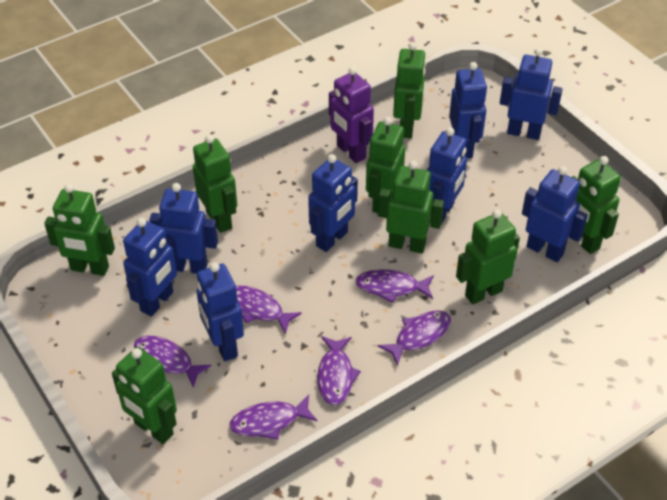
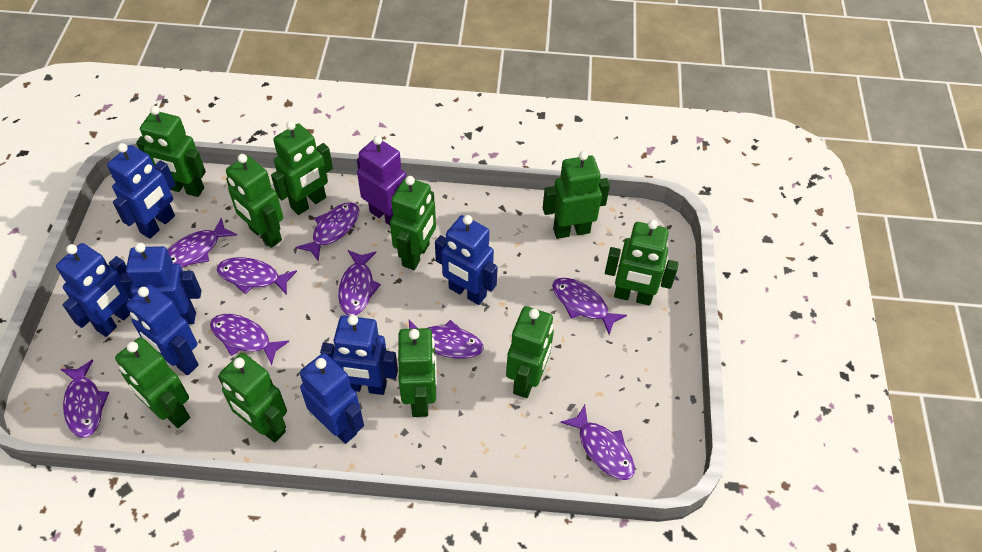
blue robot: 8 -> 7
green robot: 8 -> 10
purple fish: 6 -> 9

